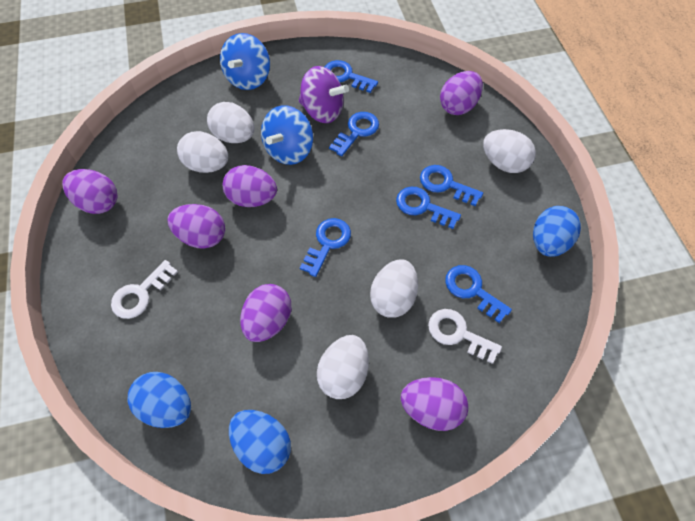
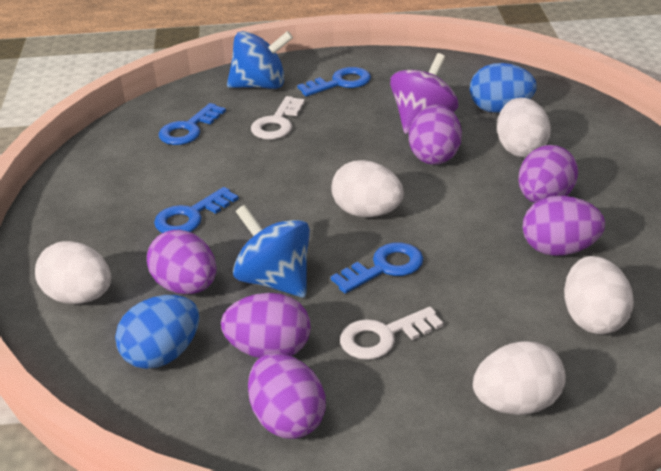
blue egg: 3 -> 2
blue key: 6 -> 4

